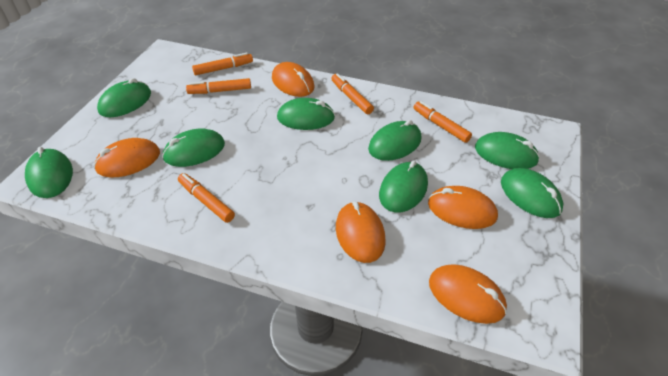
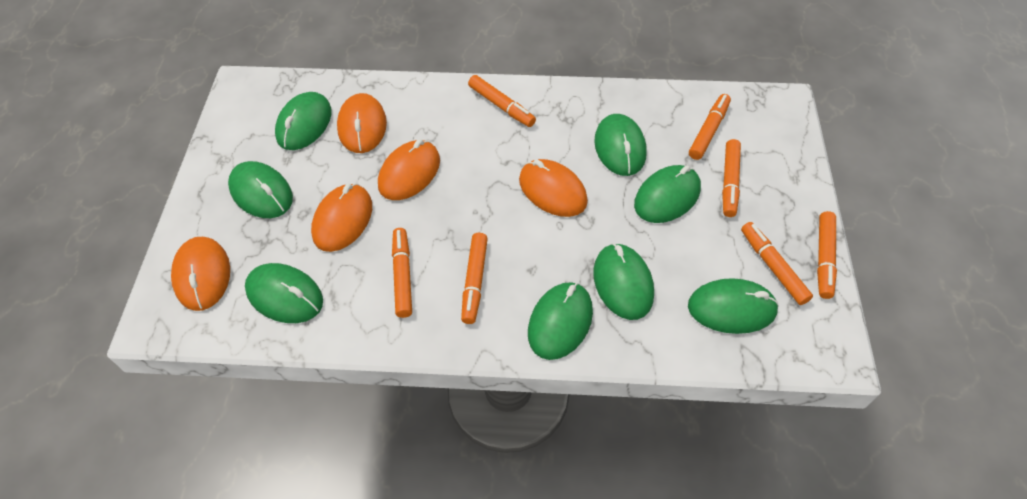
orange marker: 5 -> 7

